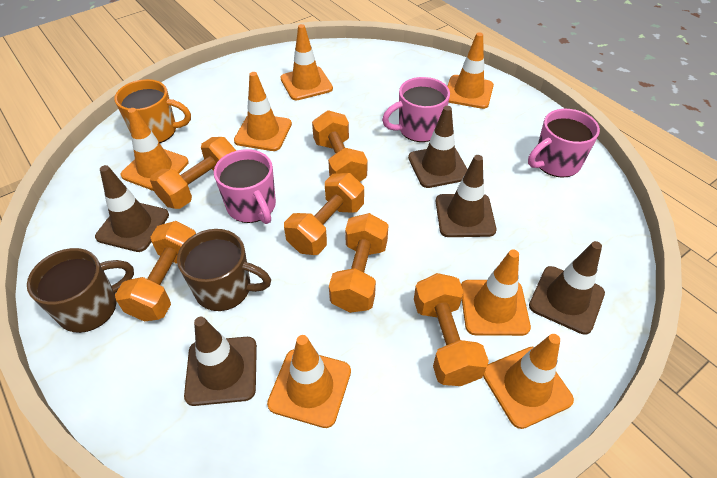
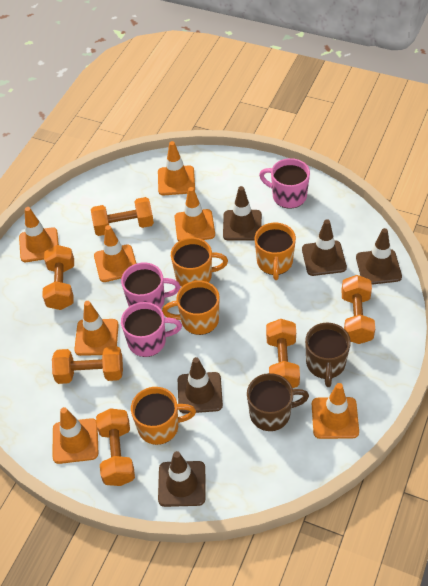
orange mug: 1 -> 4

